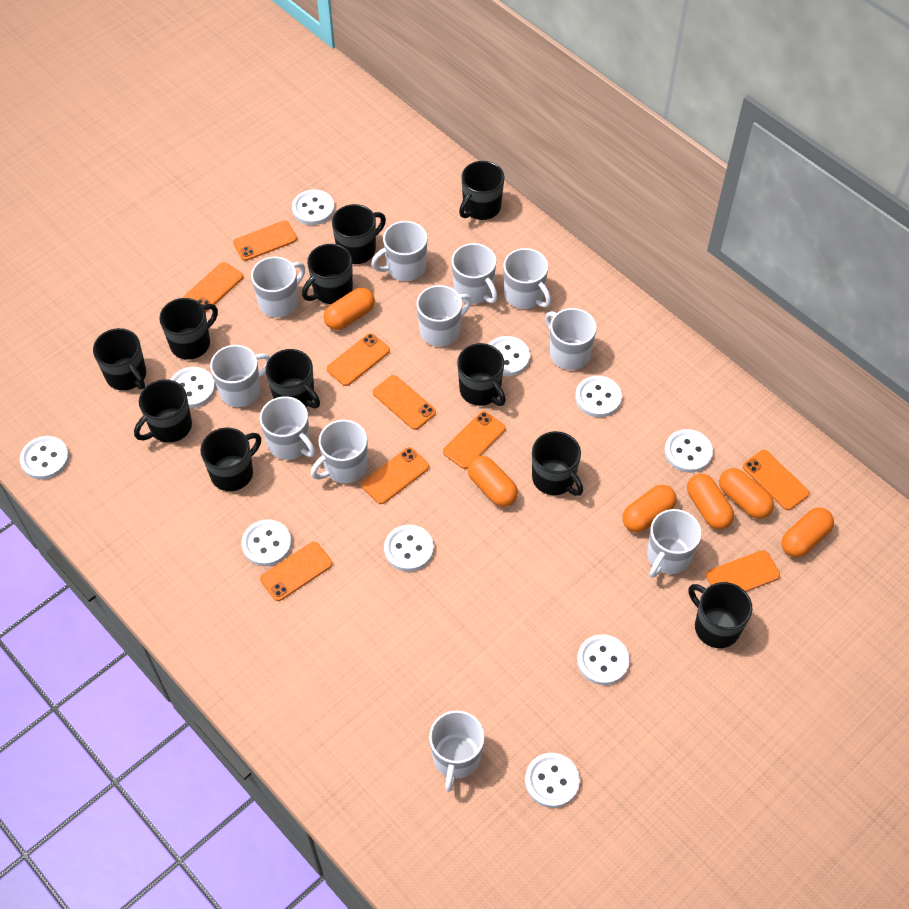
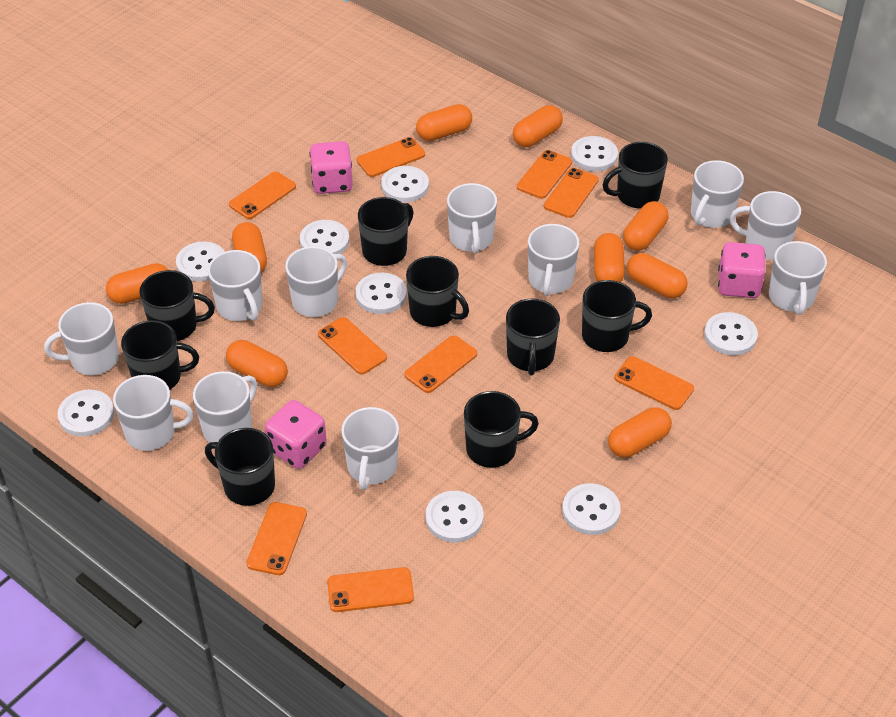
black mug: 11 -> 9
orange capsule: 6 -> 9
pink dice: 0 -> 3
white button: 10 -> 9

